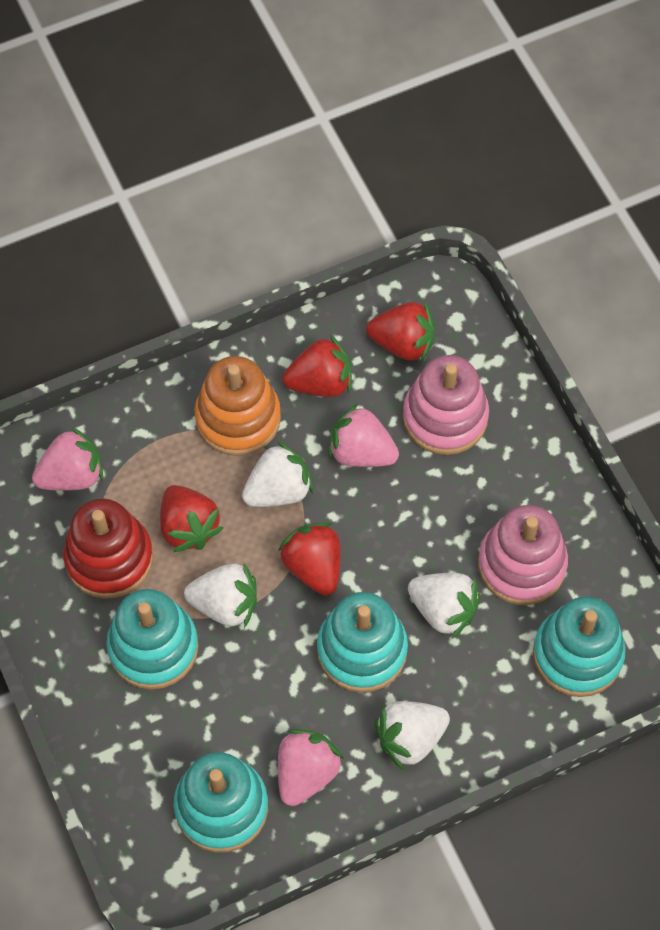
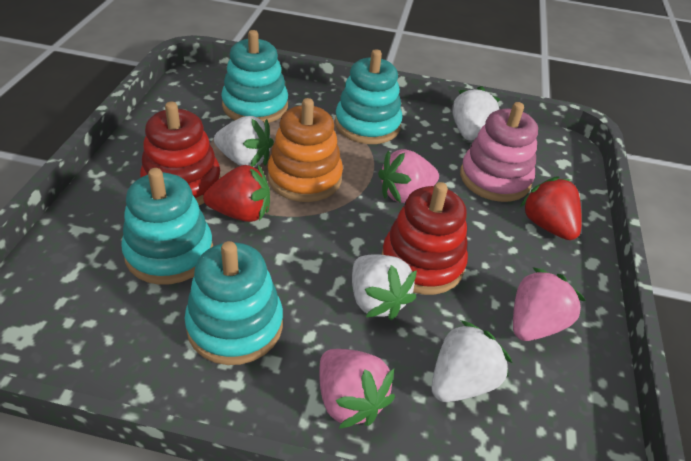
pink stacking toy: 2 -> 1
red stacking toy: 1 -> 2
red strawberry: 4 -> 2

